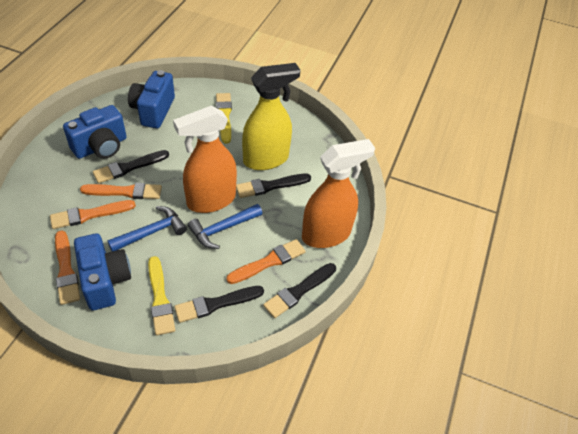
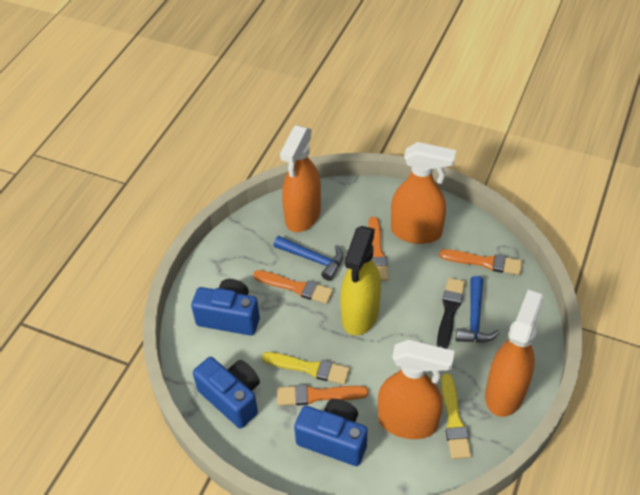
black brush: 4 -> 1
orange spray bottle: 2 -> 4

